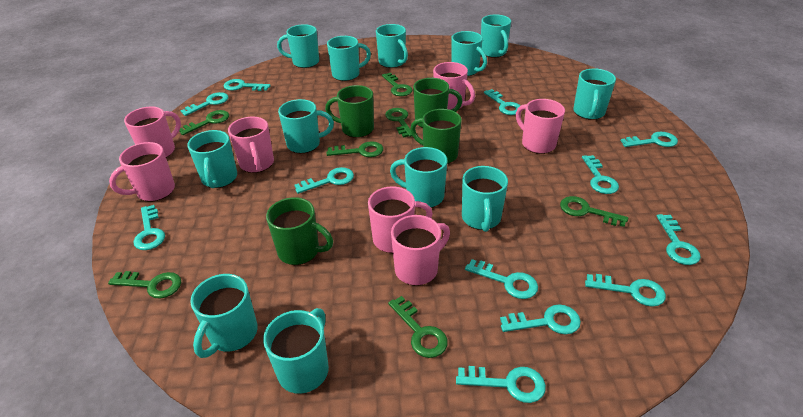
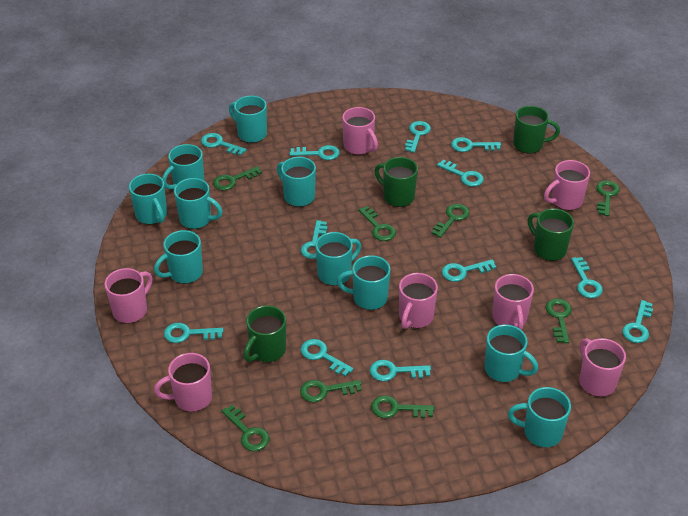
green key: 7 -> 8
turquoise mug: 12 -> 10

